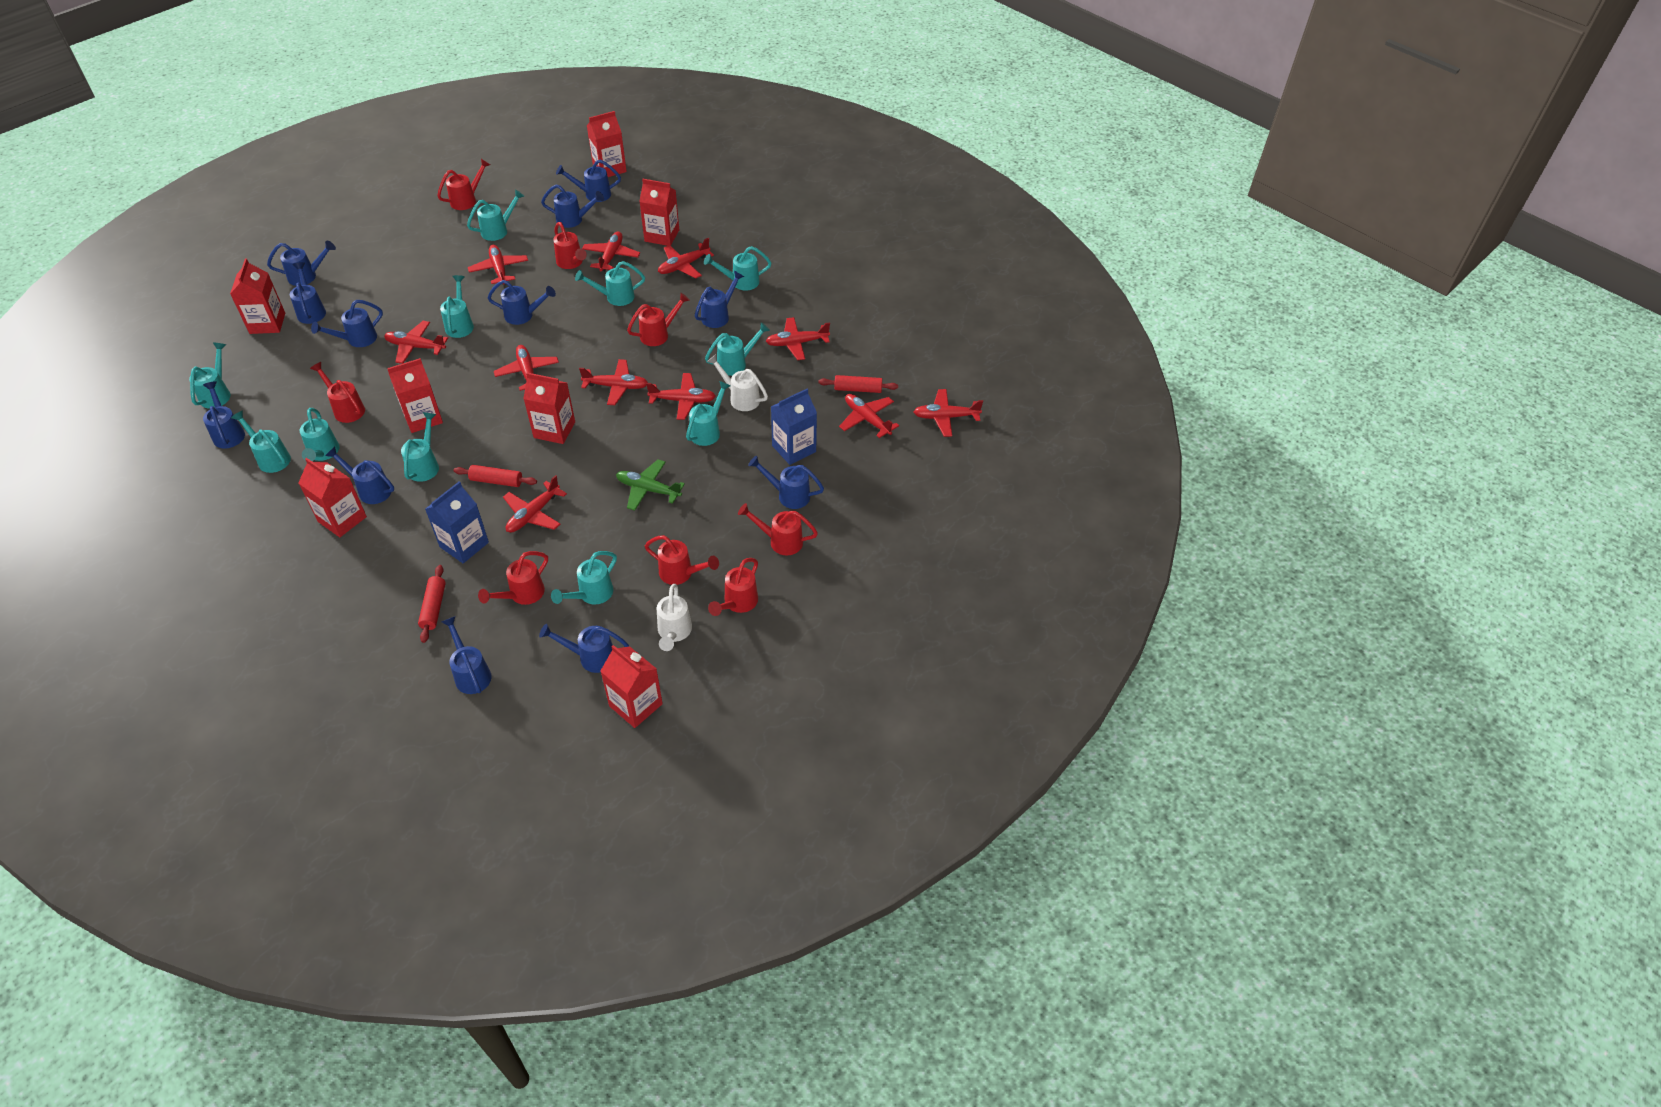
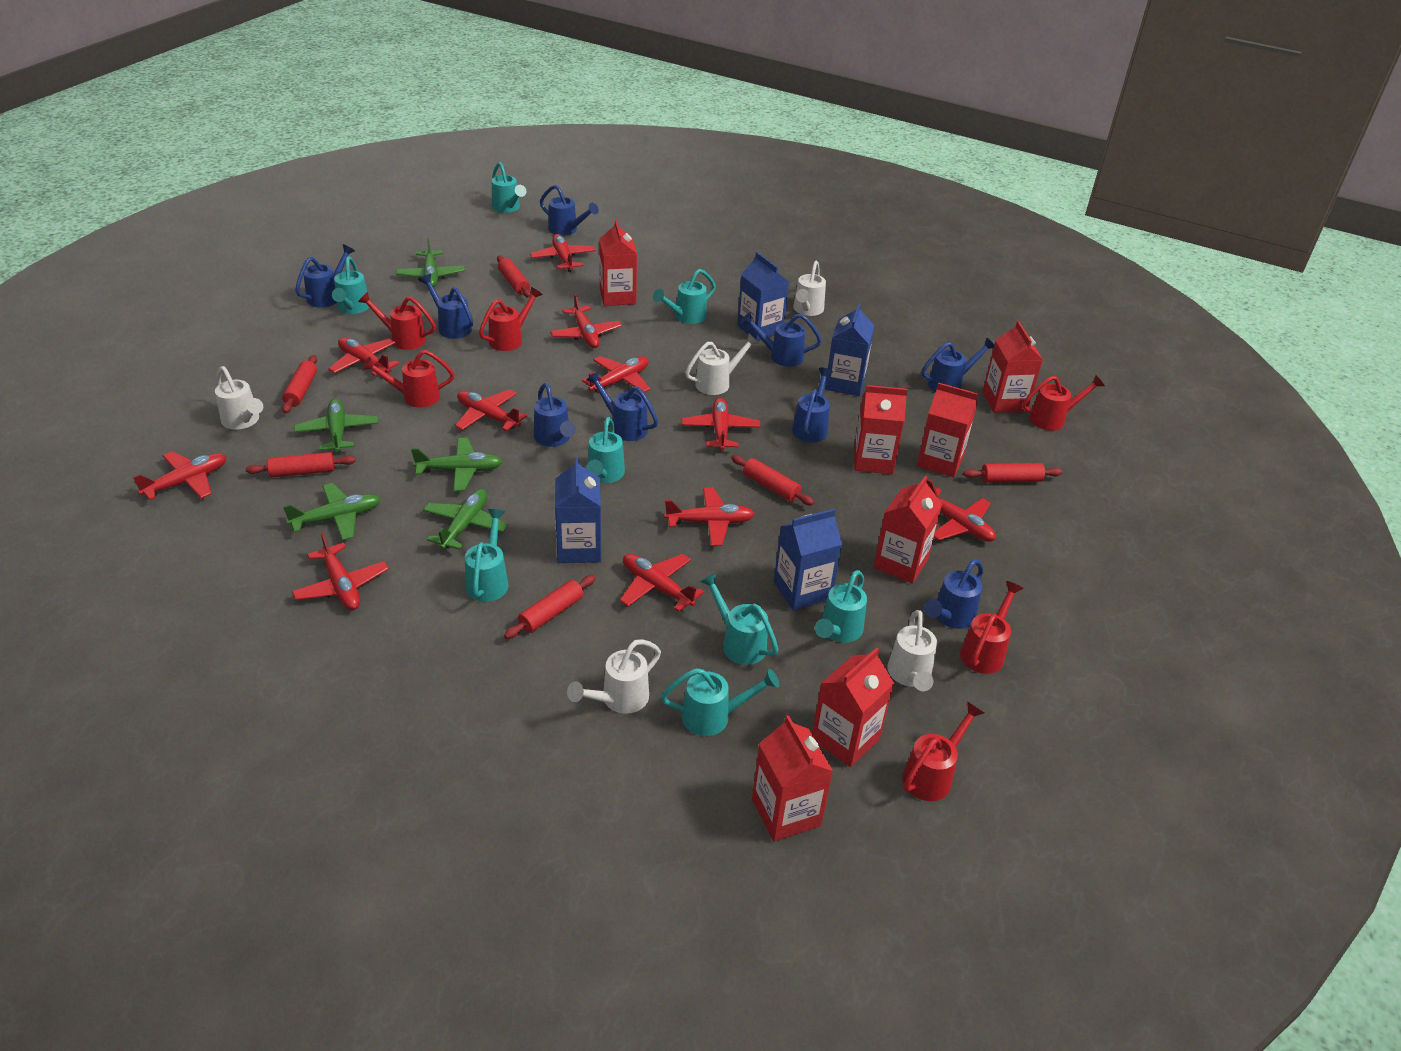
blue carton: 2 -> 4
blue watering can: 12 -> 9
green plane: 1 -> 5
red rolling pin: 3 -> 6
red watering can: 8 -> 6
turquoise watering can: 11 -> 8
white watering can: 2 -> 5

